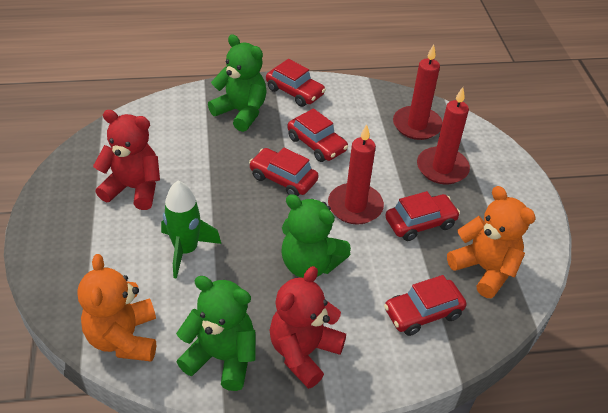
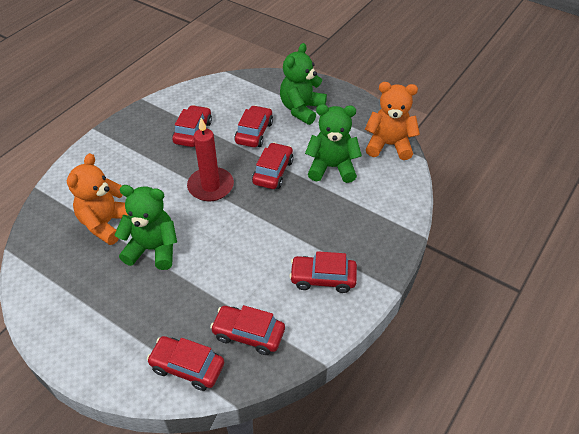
green rocket: 1 -> 0
red candle: 3 -> 1
red car: 5 -> 6
red teddy bear: 2 -> 0

